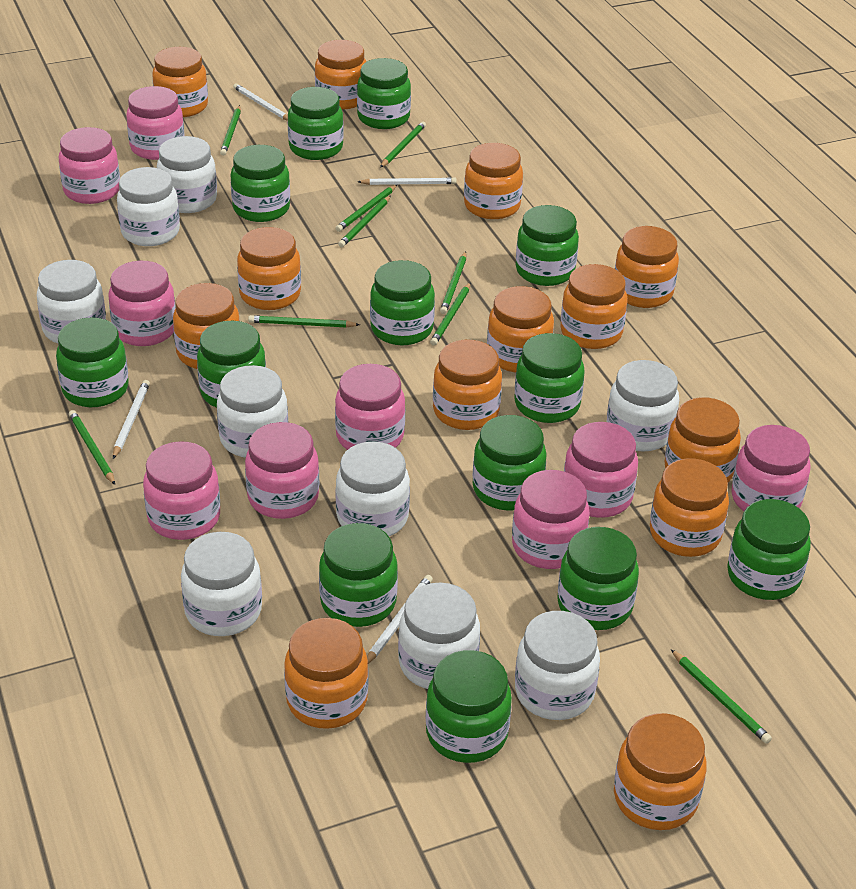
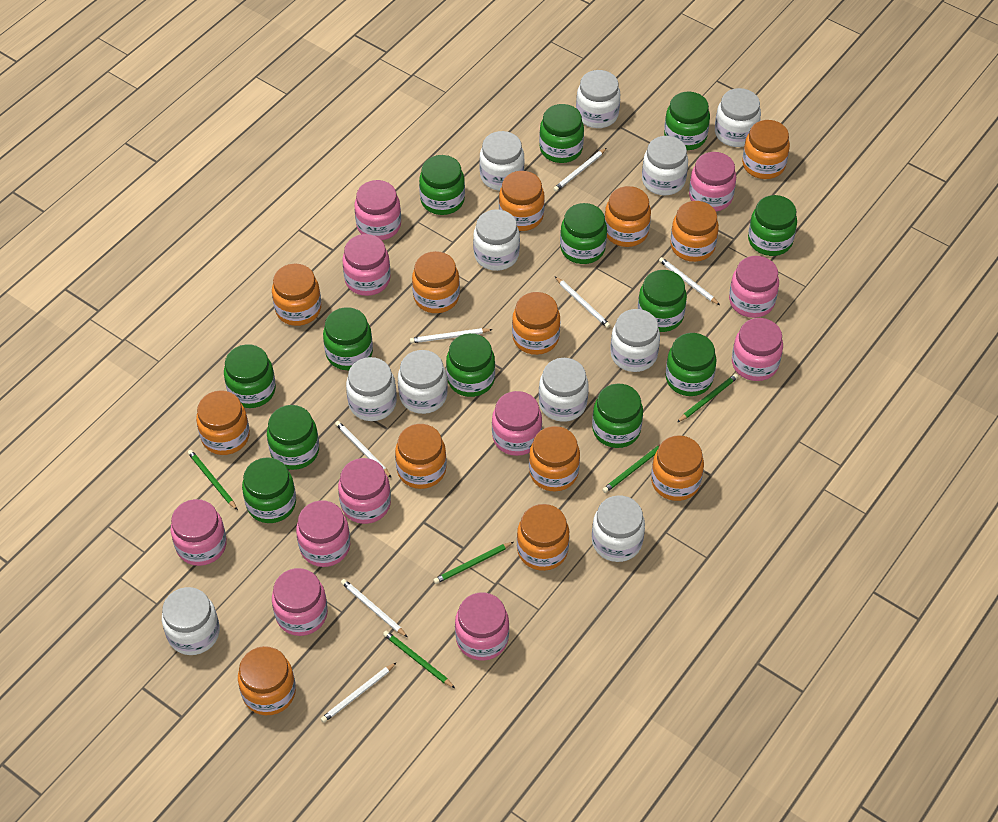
green pencil: 9 -> 5
pink jar: 9 -> 11
white jar: 9 -> 11
white pencil: 4 -> 7

